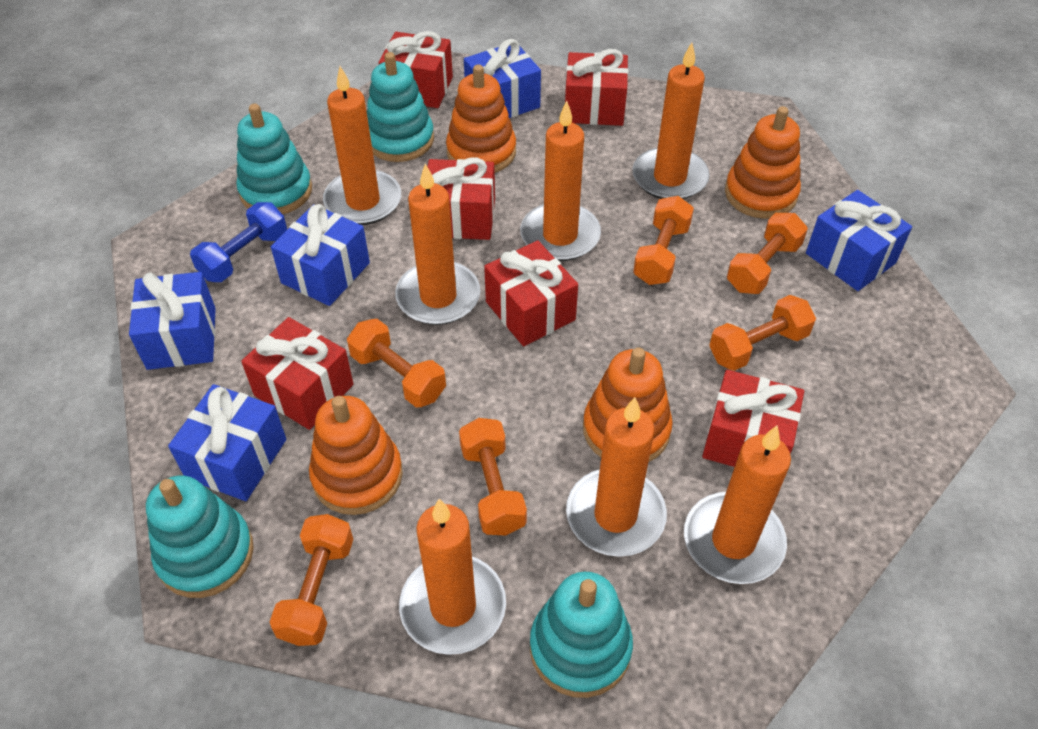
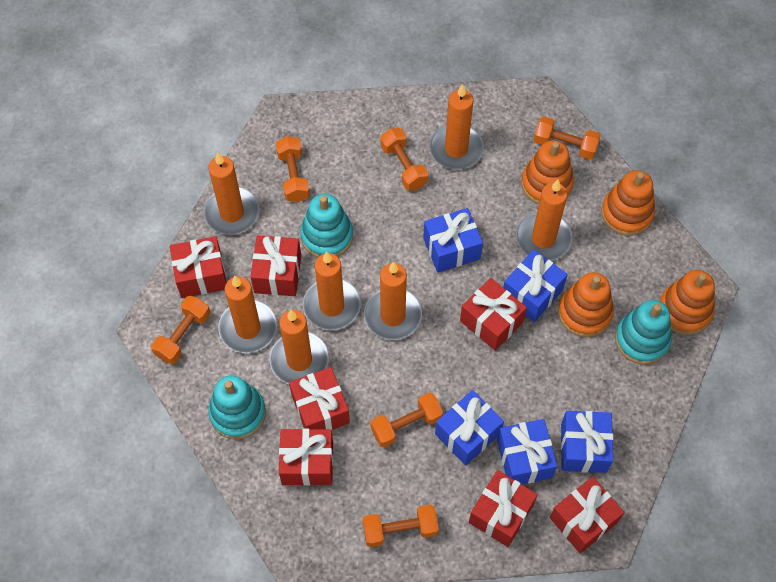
blue dumbbell: 1 -> 0
red gift: 6 -> 7
turquoise stacking toy: 4 -> 3

